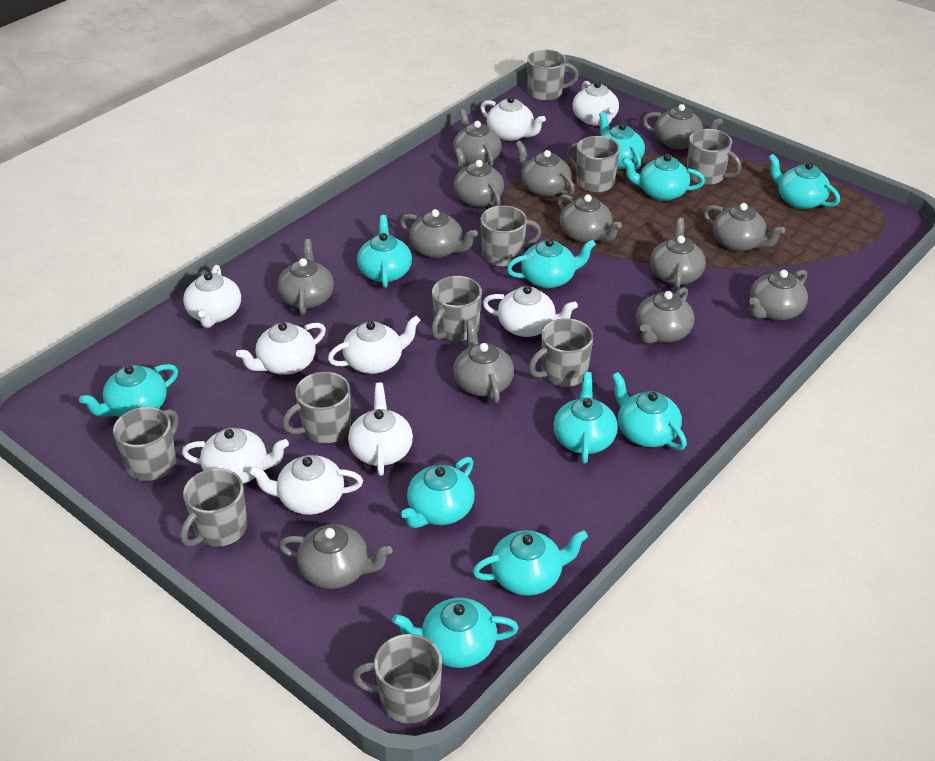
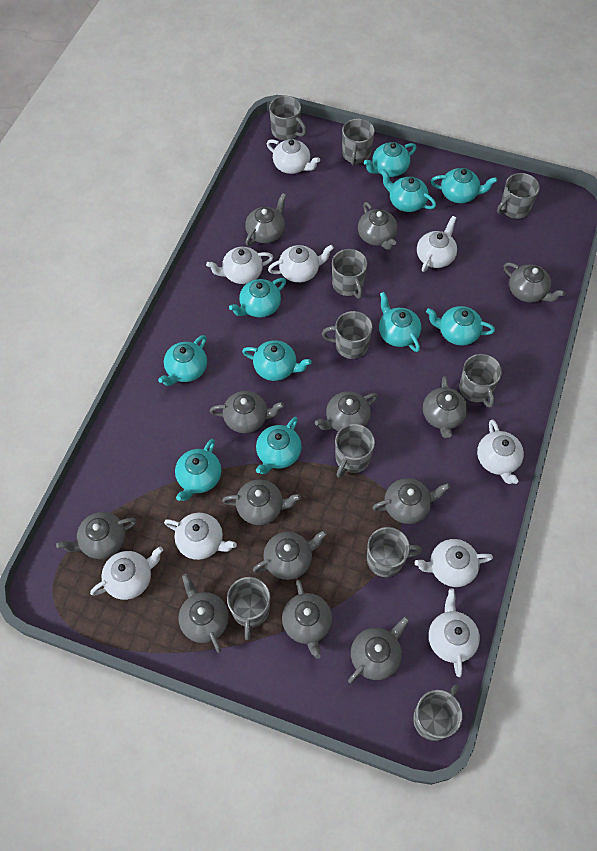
turquoise teapot: 11 -> 10

